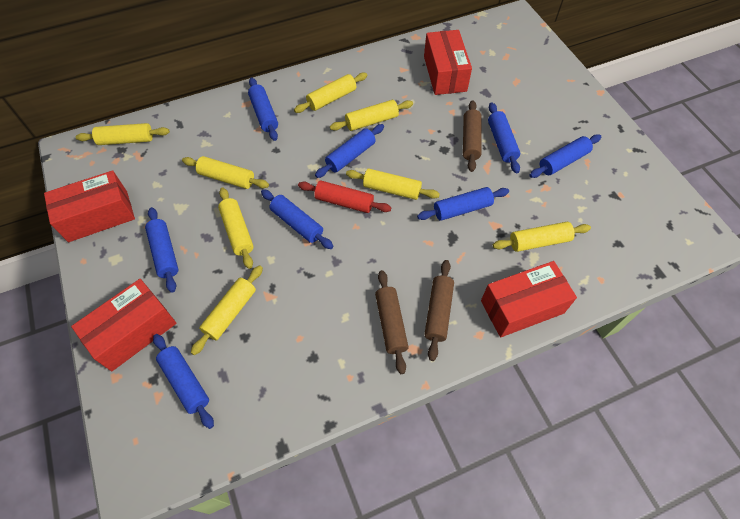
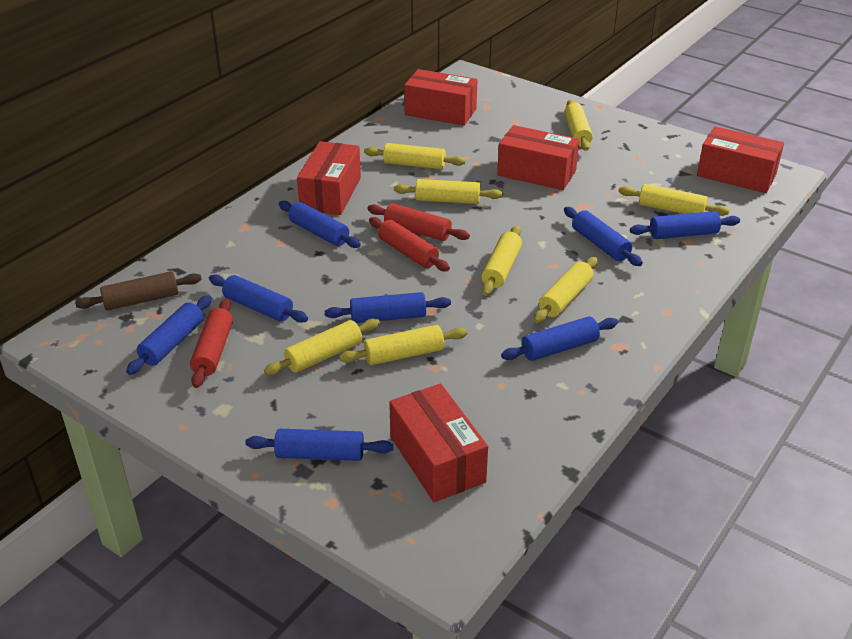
brown rolling pin: 3 -> 1
red box: 4 -> 5
red rolling pin: 1 -> 3

